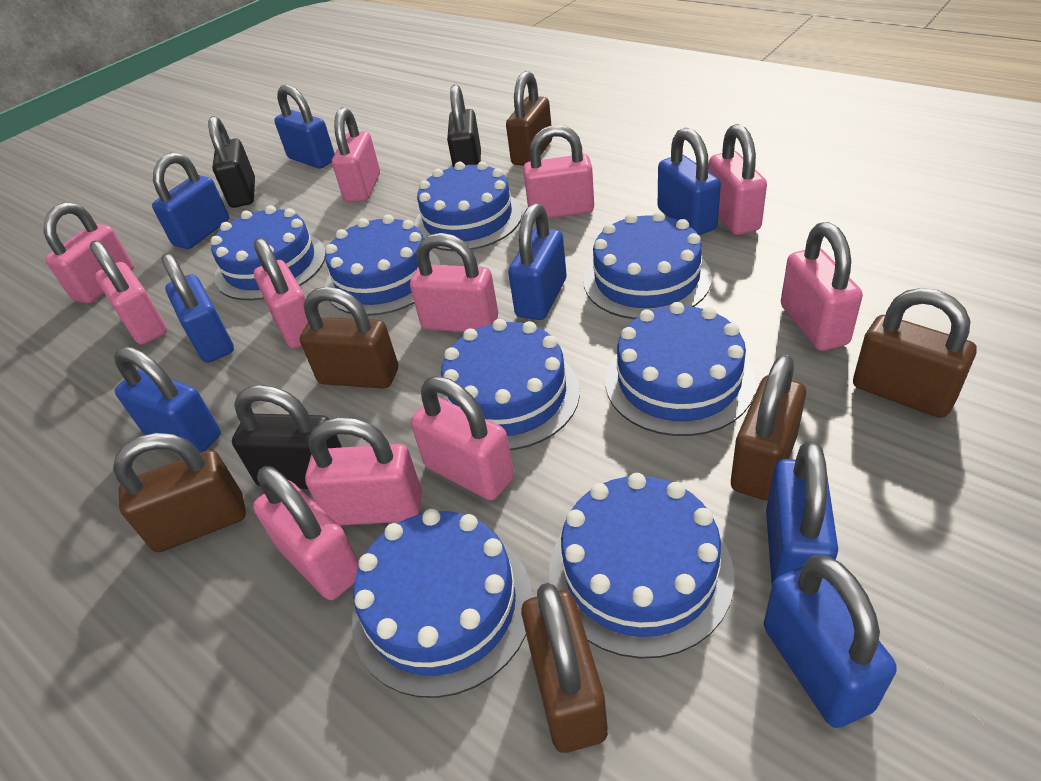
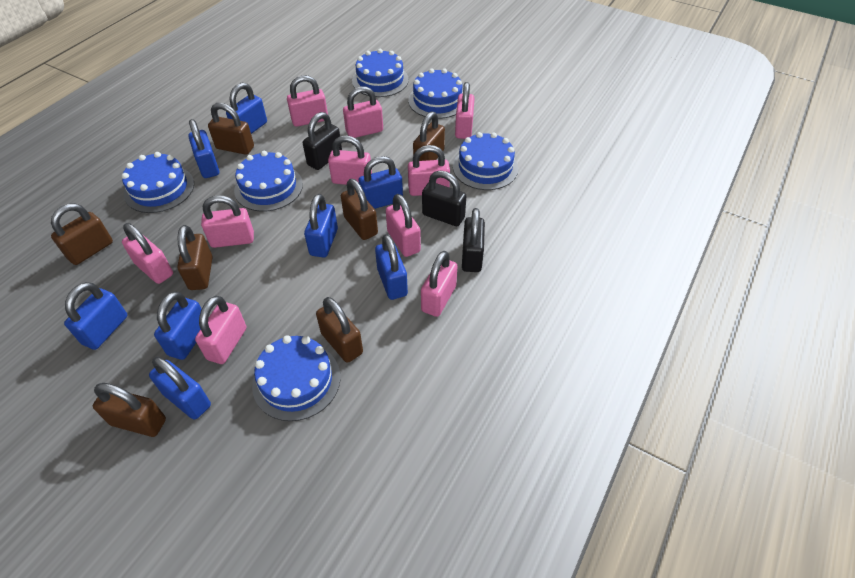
blue cake: 8 -> 6
brown padlock: 6 -> 7
pink padlock: 11 -> 10

